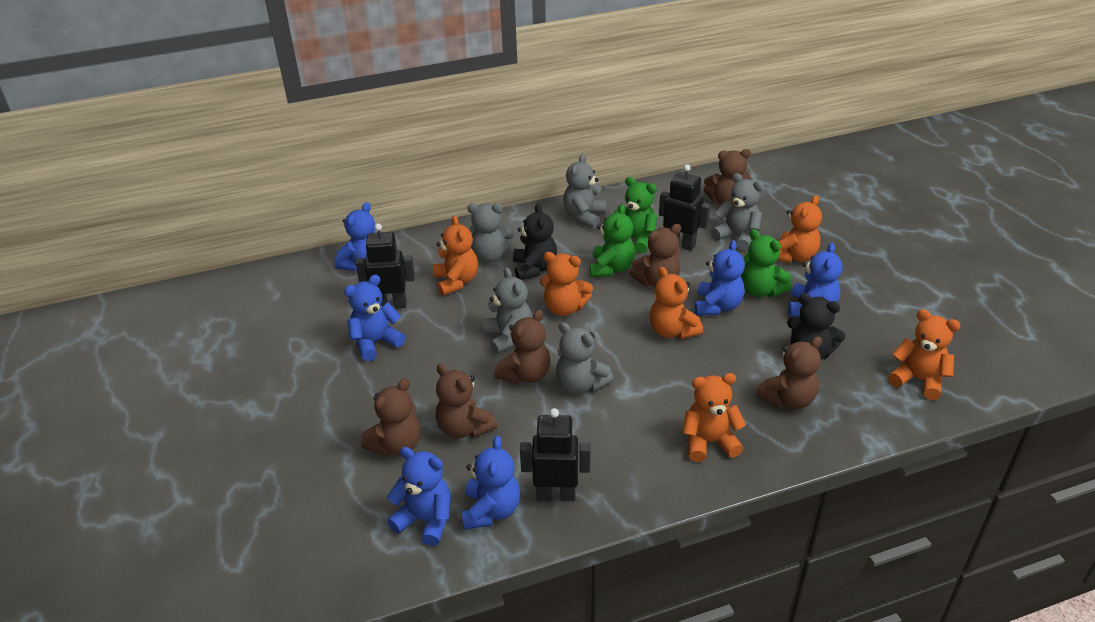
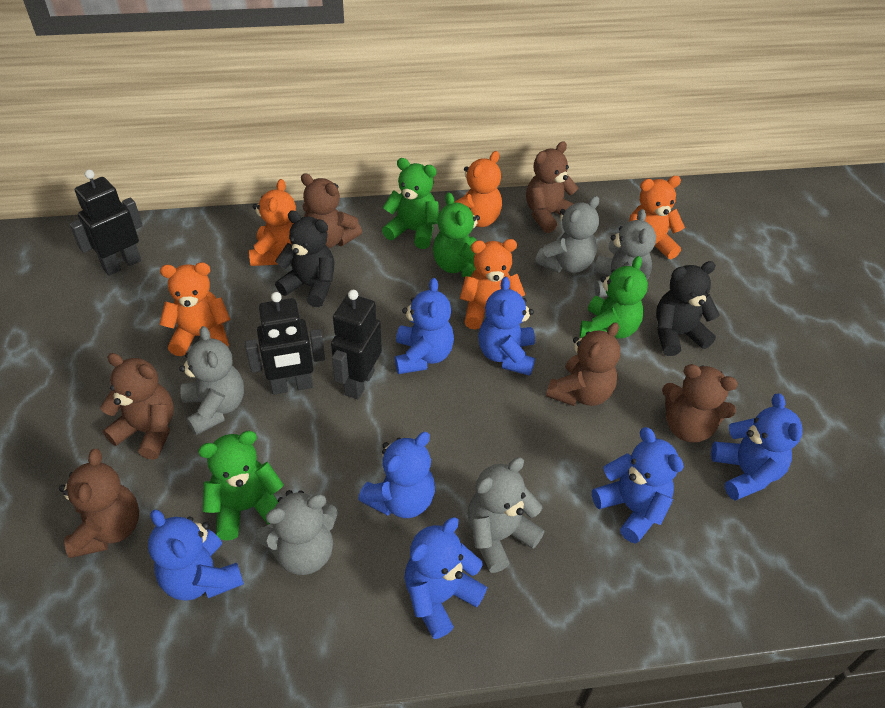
blue teddy bear: 6 -> 7
green teddy bear: 3 -> 4
orange teddy bear: 6 -> 5

